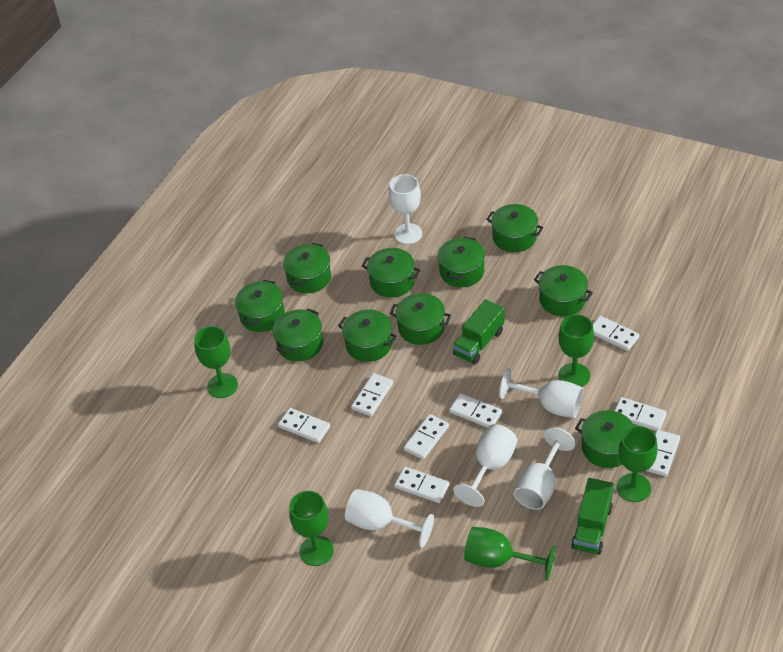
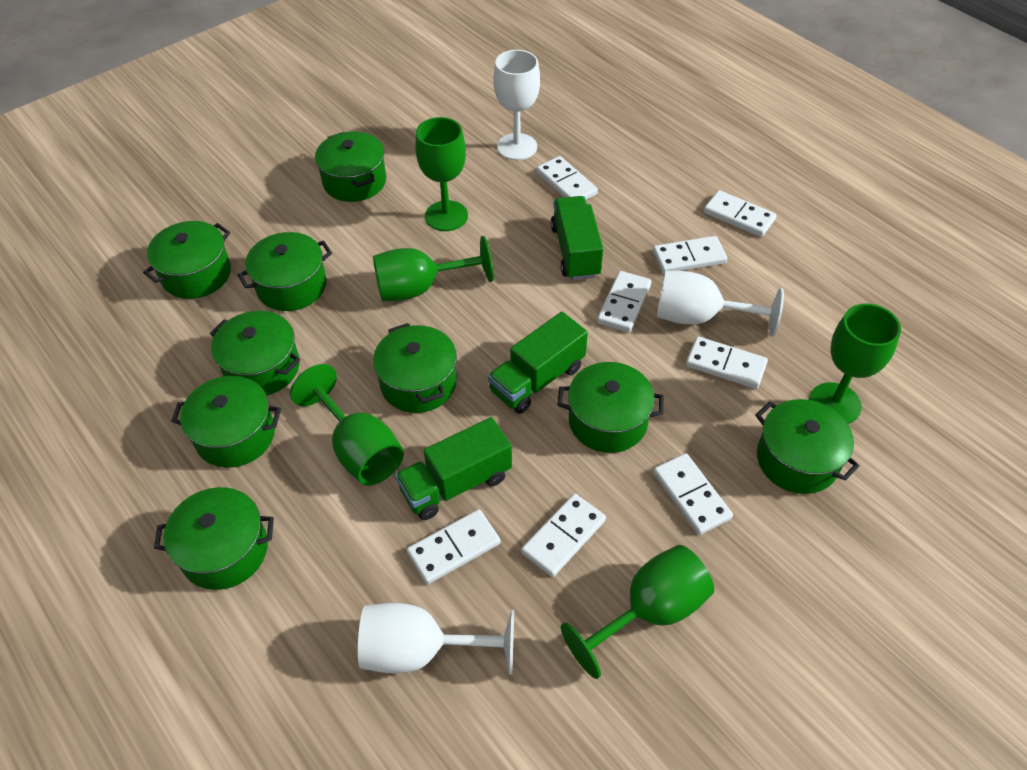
green pot: 10 -> 9
green truck: 2 -> 3
white goblet: 5 -> 3

